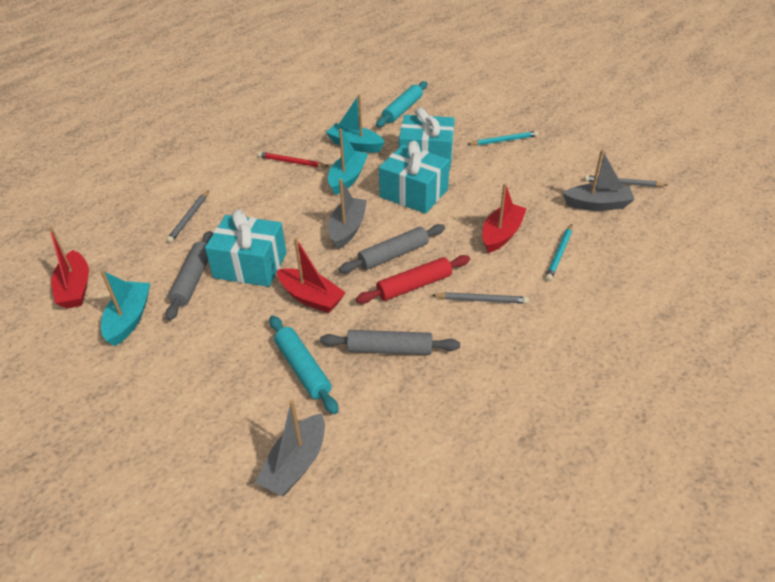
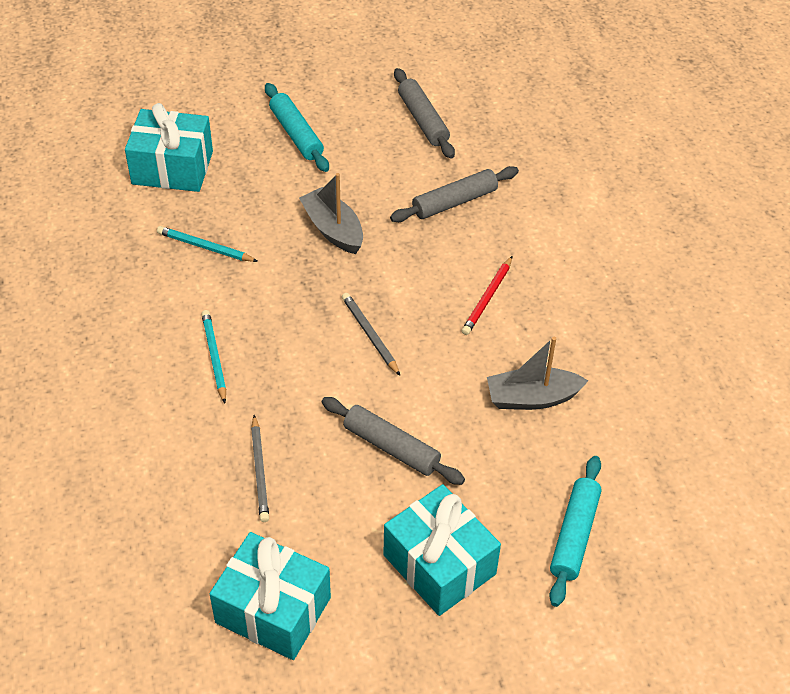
grey boat: 3 -> 2
grey pencil: 3 -> 2
red boat: 3 -> 0
red rolling pin: 1 -> 0
turquoise boat: 3 -> 0

